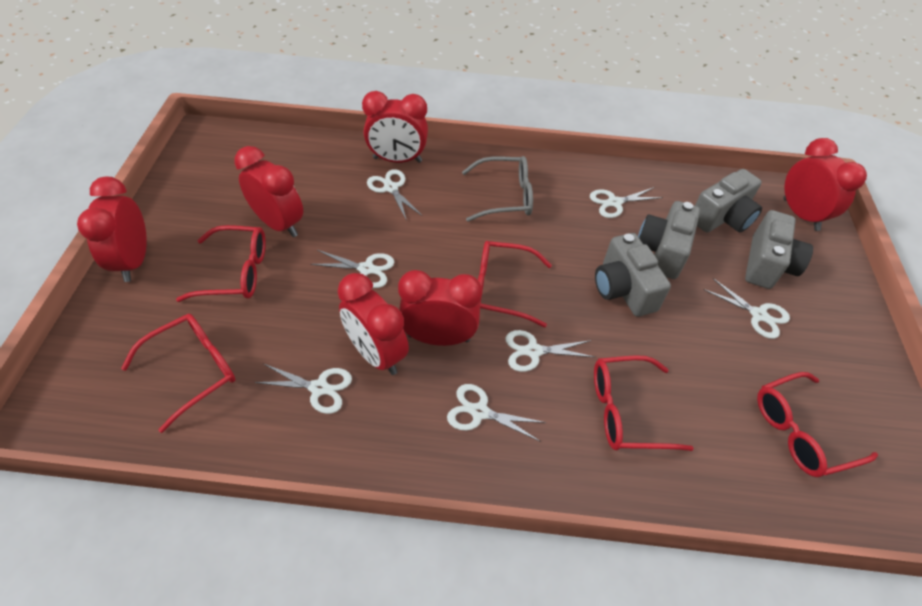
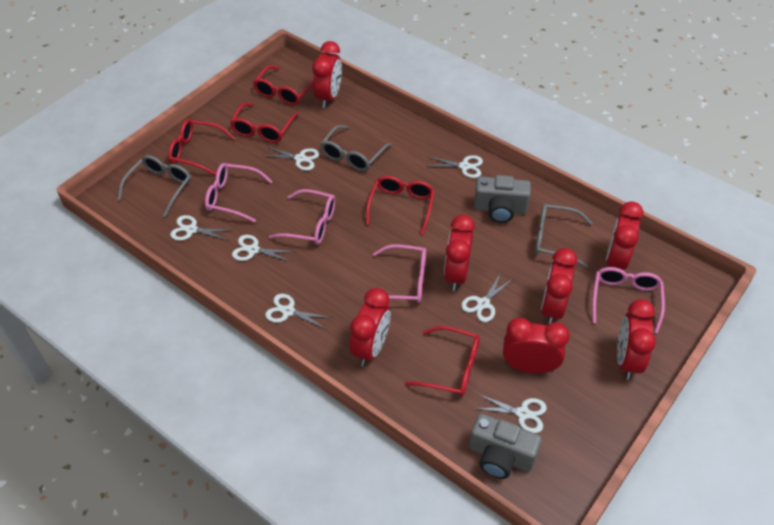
grey camera: 4 -> 2
grey glasses: 1 -> 3
pink glasses: 0 -> 4
red clock: 6 -> 7

